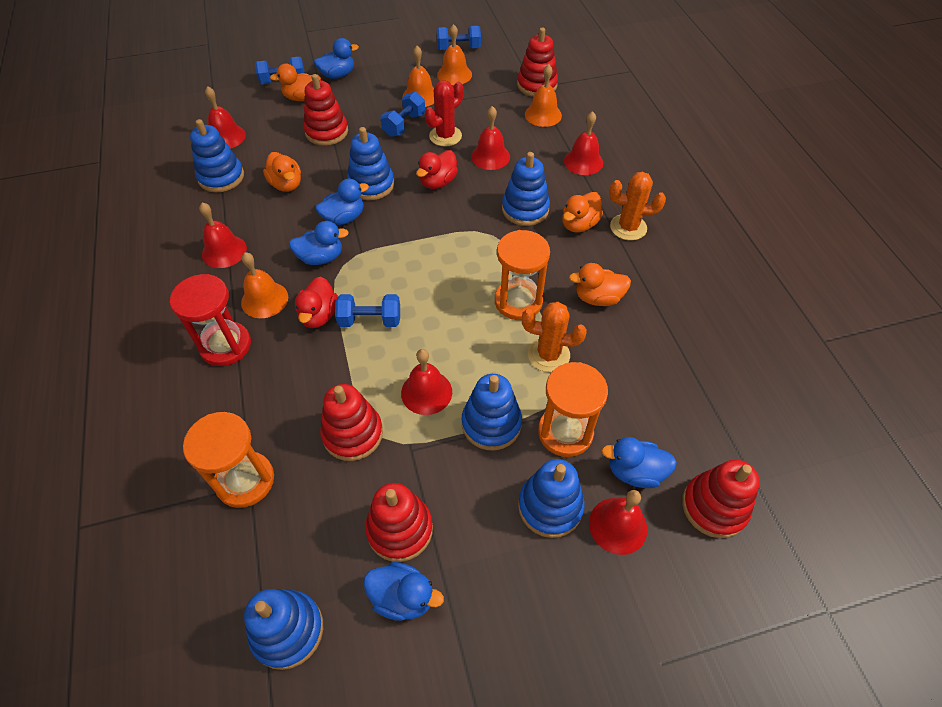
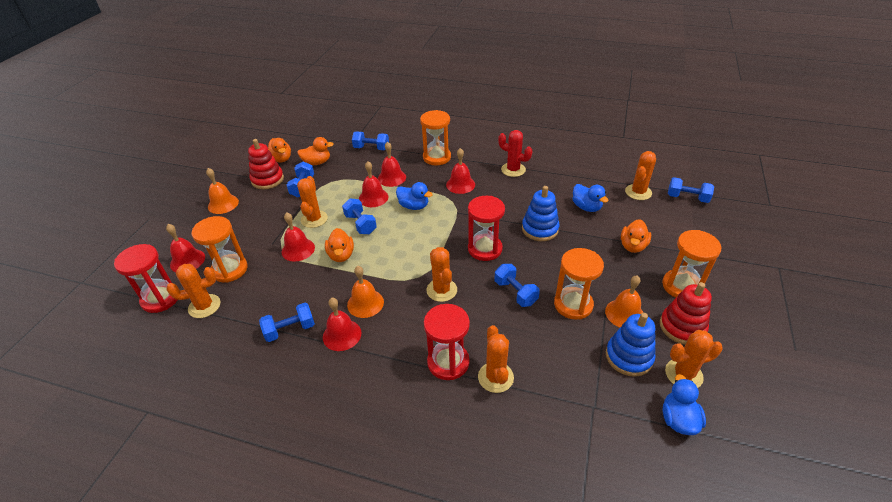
blue duck: 5 -> 3
blue dumbbell: 4 -> 6
blue stacking toy: 6 -> 2
orange bell: 4 -> 3
orange cactus: 2 -> 6
orange hourglass: 3 -> 4
red duck: 2 -> 0
red hourglass: 1 -> 3
red stacking toy: 5 -> 2

